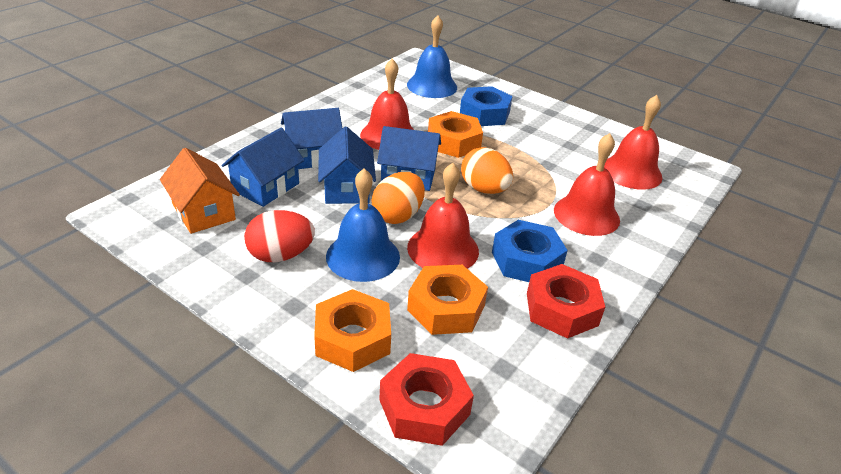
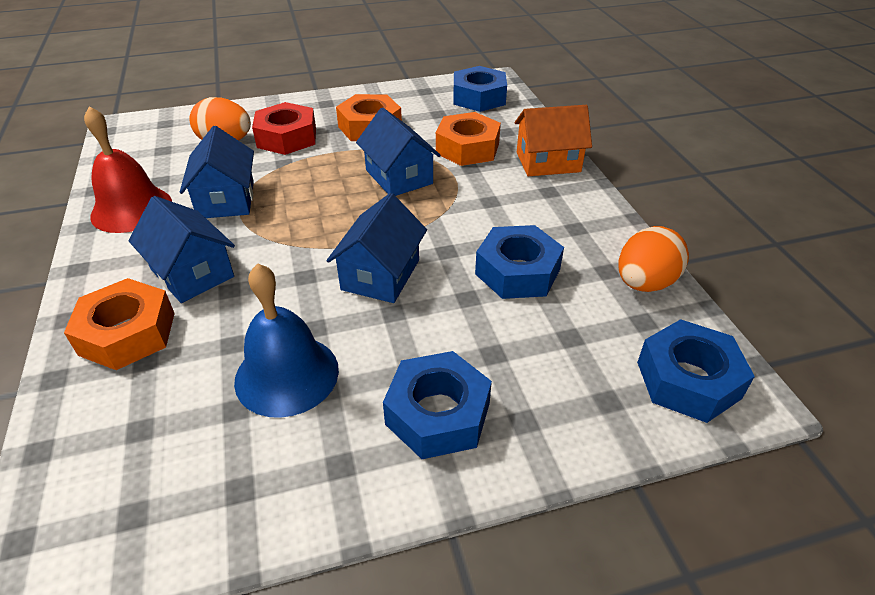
blue bell: 2 -> 1
blue nut: 2 -> 4
red bell: 4 -> 1
red egg: 1 -> 0
red nut: 2 -> 1

